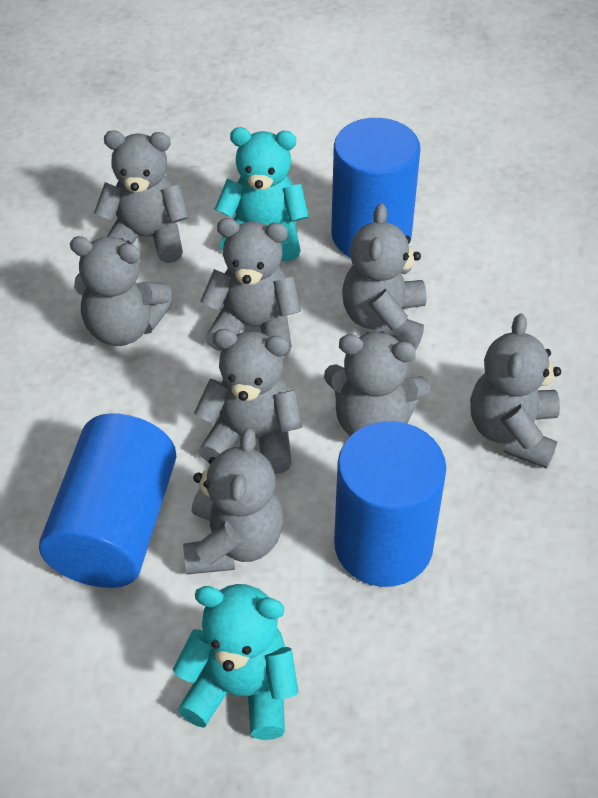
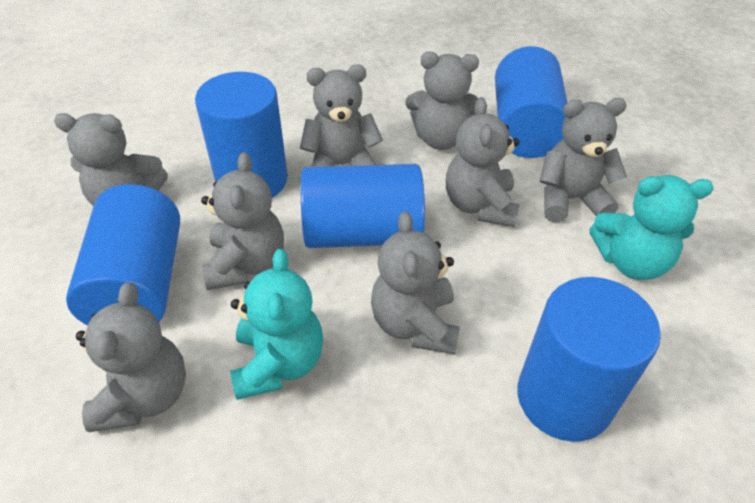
blue cylinder: 3 -> 5

